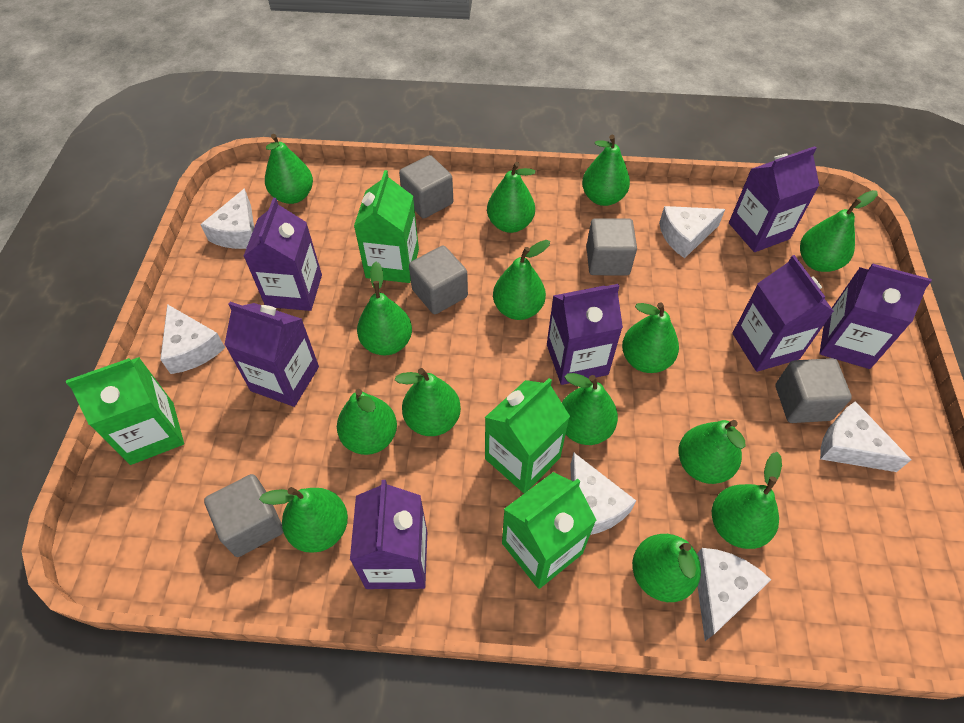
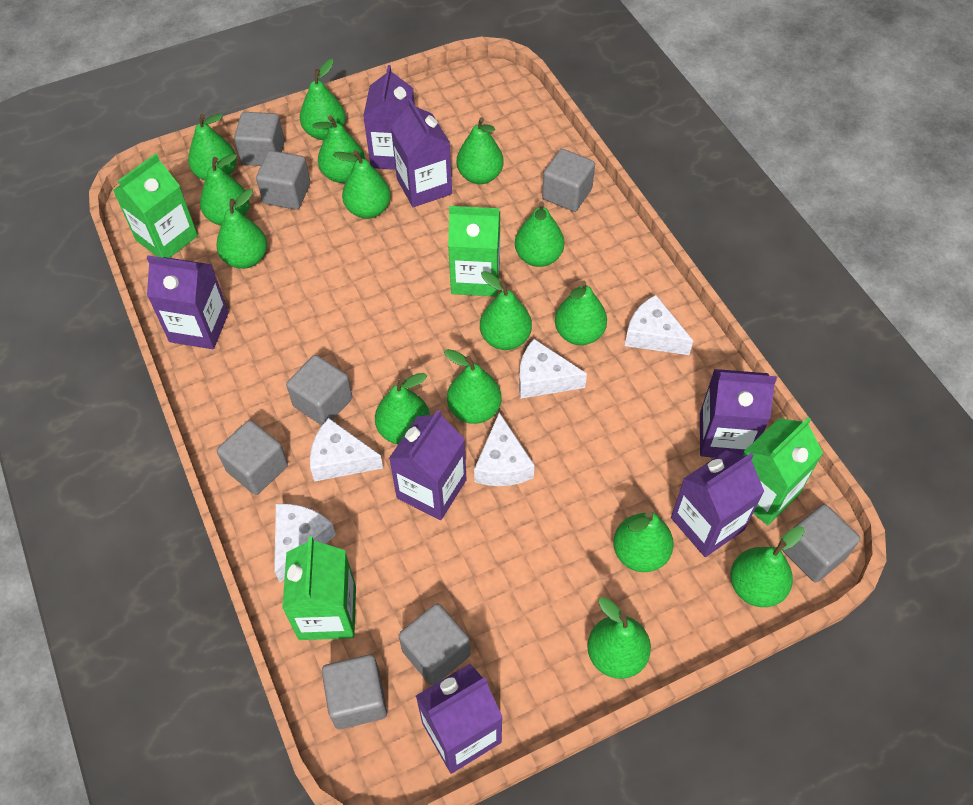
green pear: 14 -> 15
grey cube: 5 -> 8
white cheese: 6 -> 5

